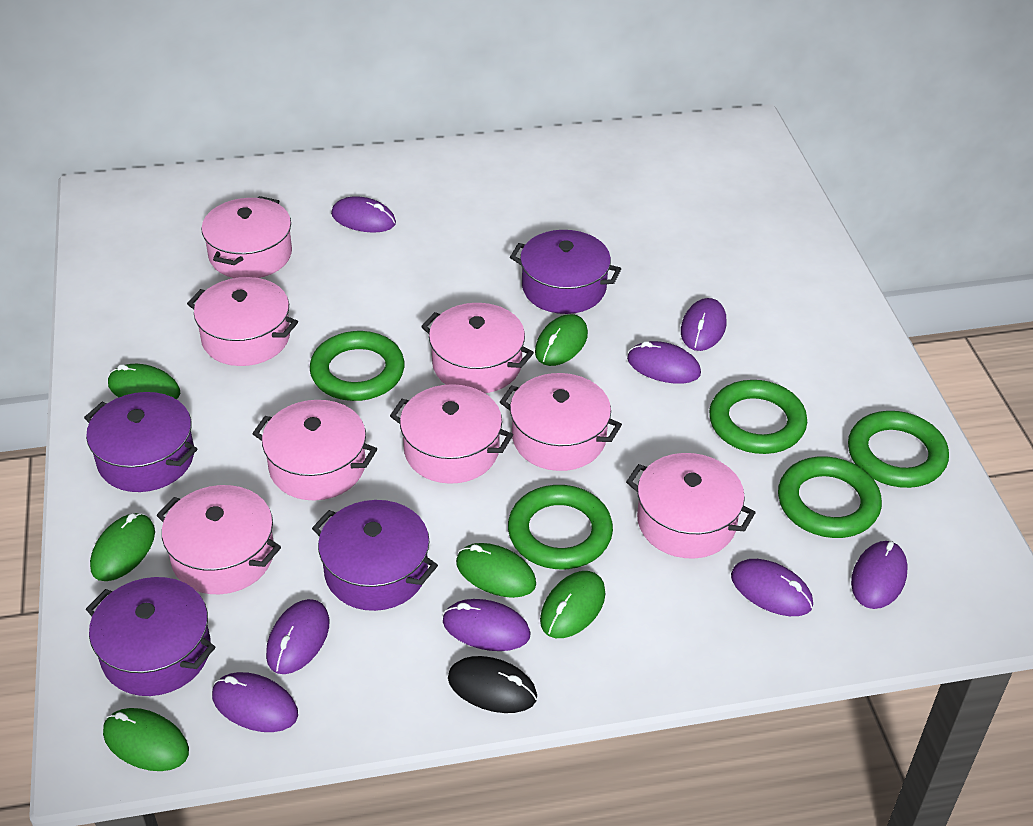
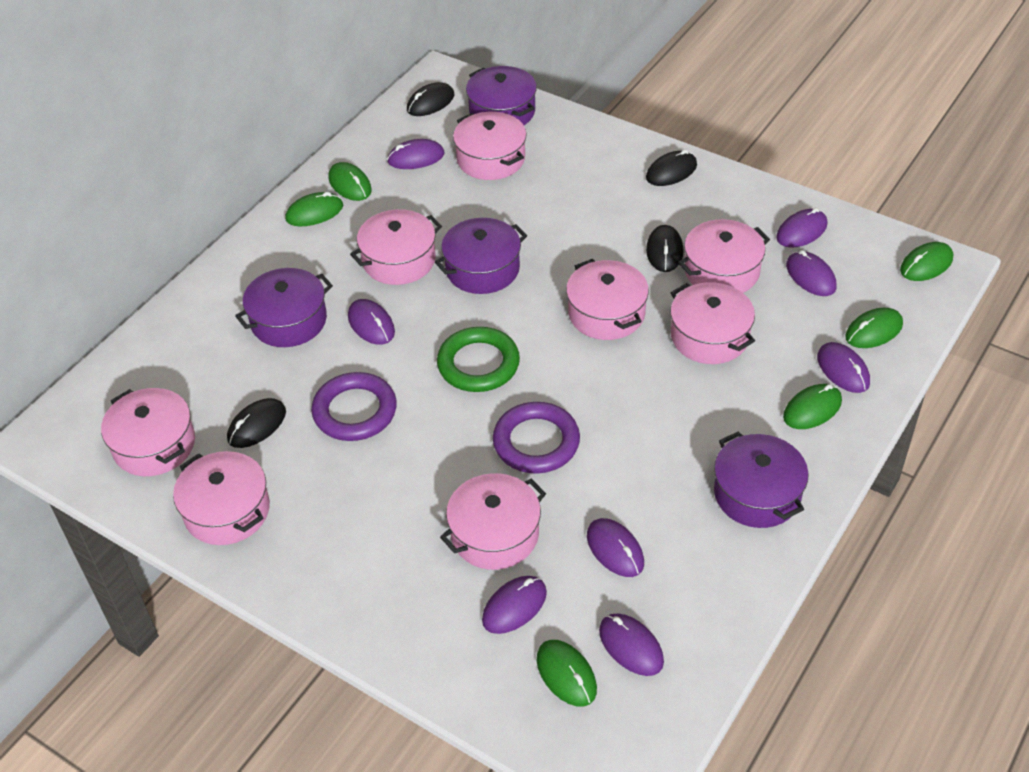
black mouse: 1 -> 4
green ring: 5 -> 1
purple ring: 0 -> 2

